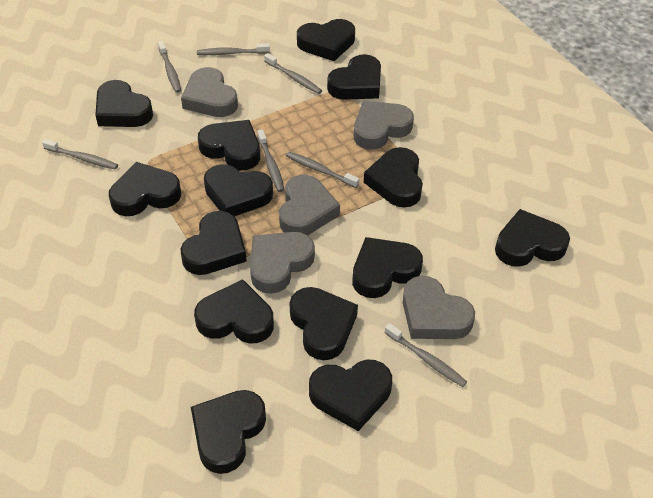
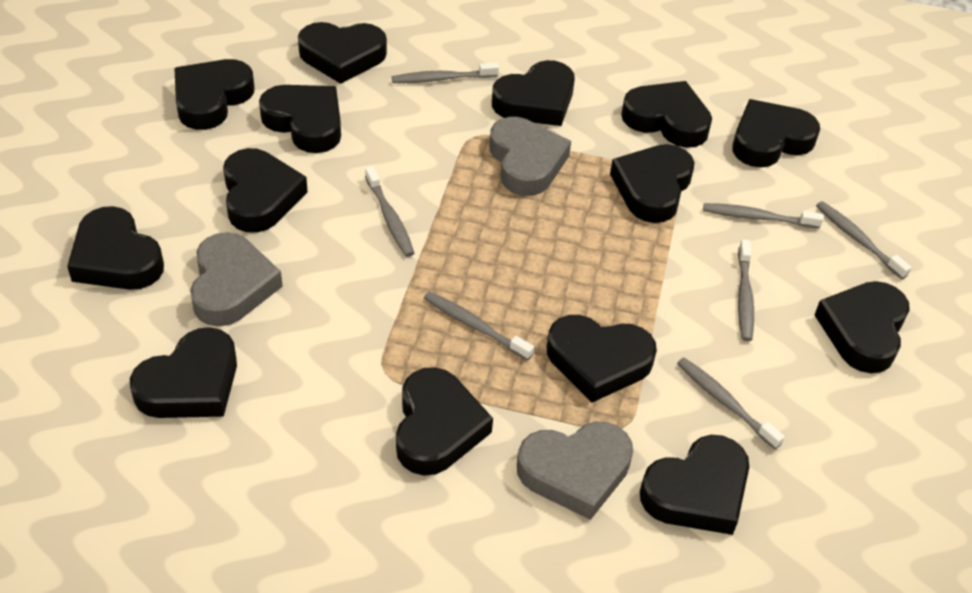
grey heart: 5 -> 3

